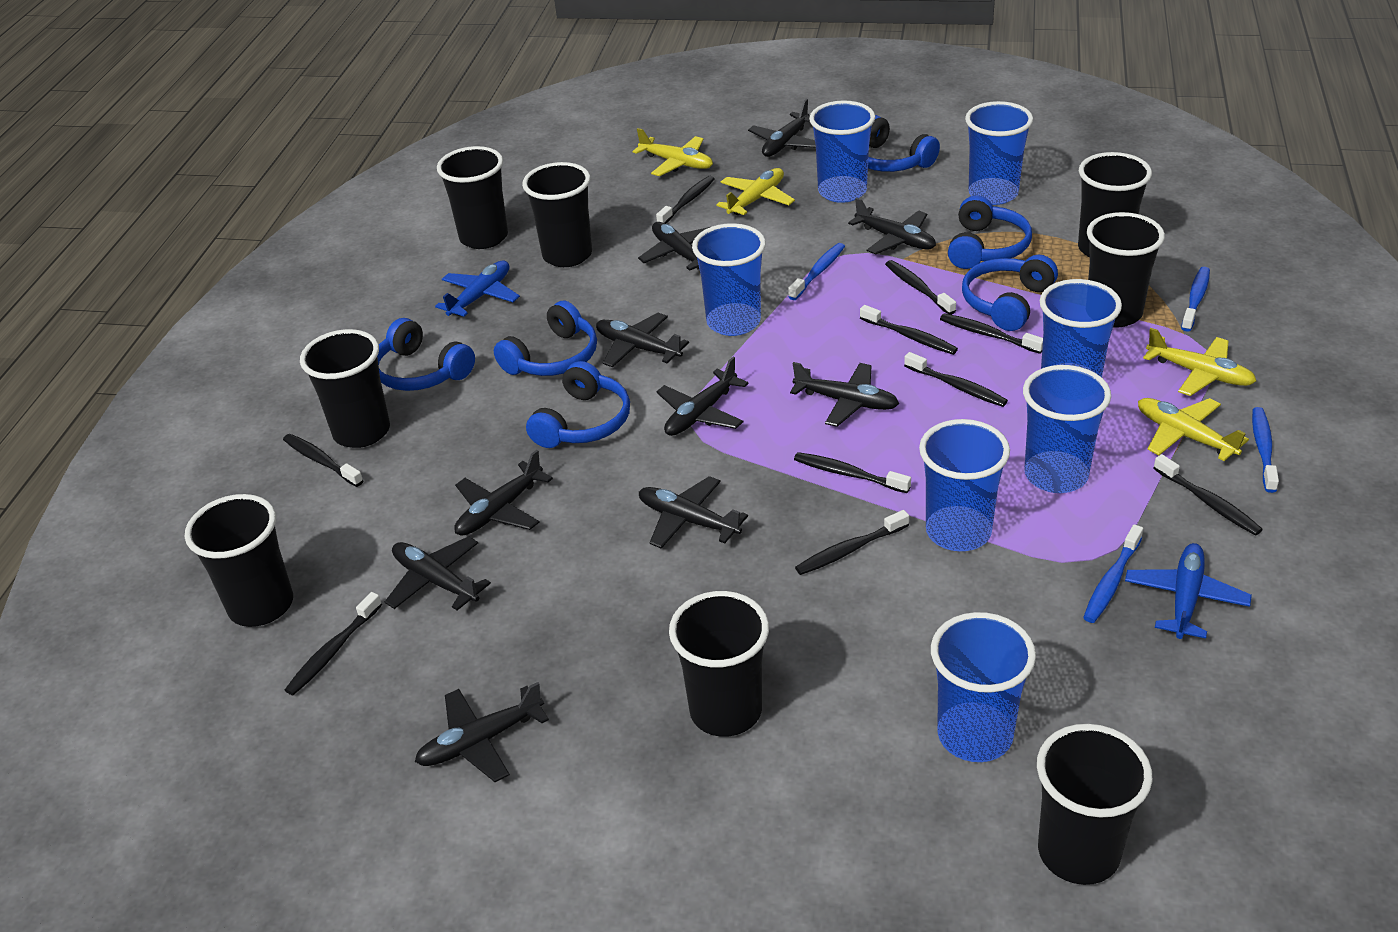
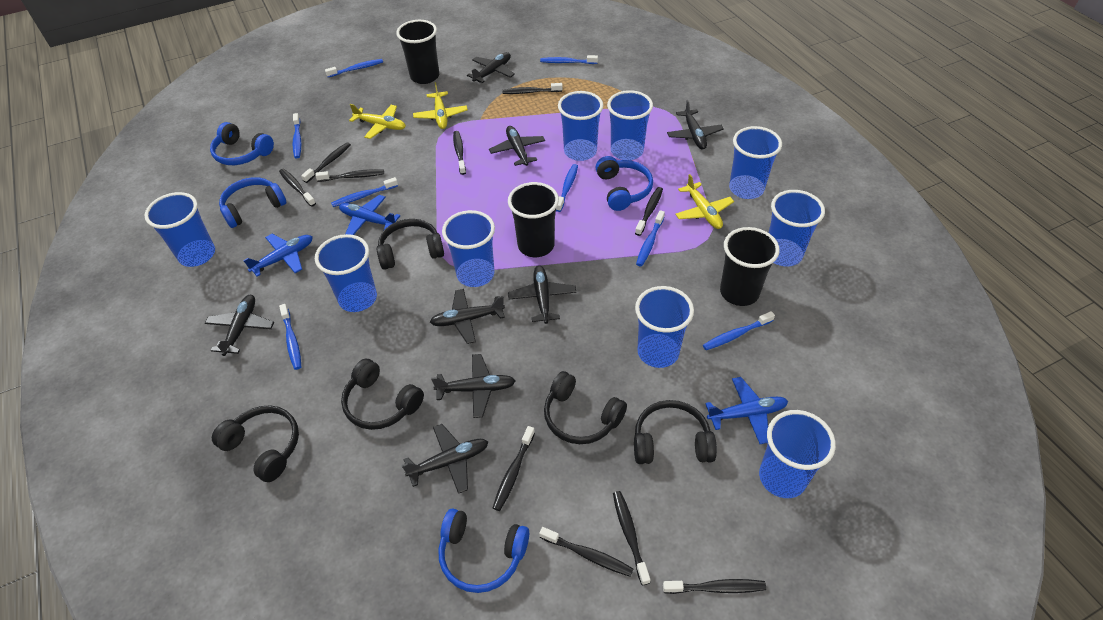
black cup: 8 -> 3
black headphones: 0 -> 5
black plane: 10 -> 8
blue cup: 7 -> 9
blue headphones: 6 -> 4
blue plane: 2 -> 3
blue toothbrush: 4 -> 8
yellow plane: 4 -> 3

